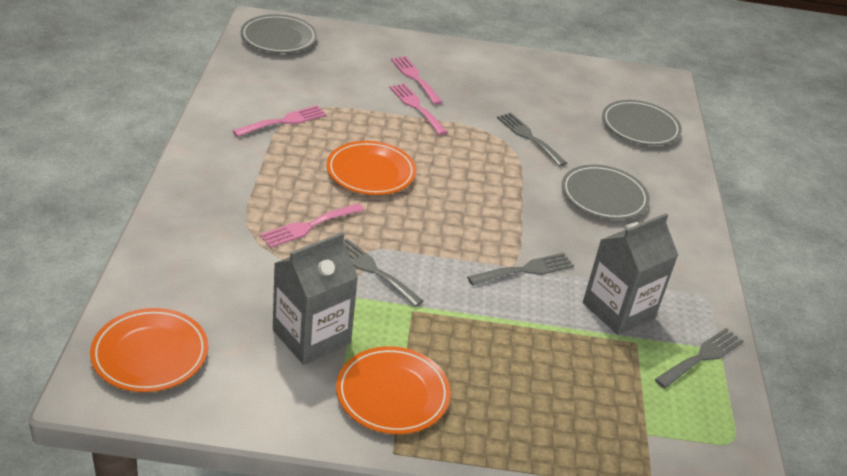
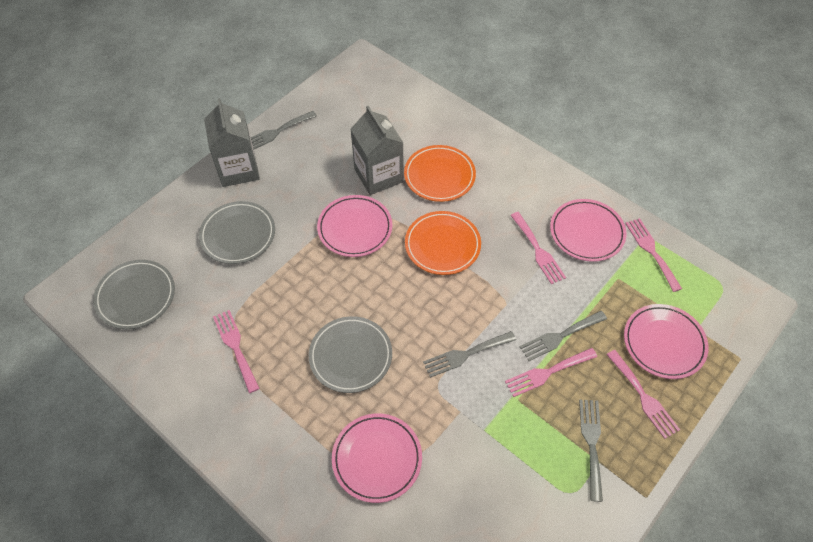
orange plate: 3 -> 2
pink fork: 4 -> 5
pink plate: 0 -> 4

